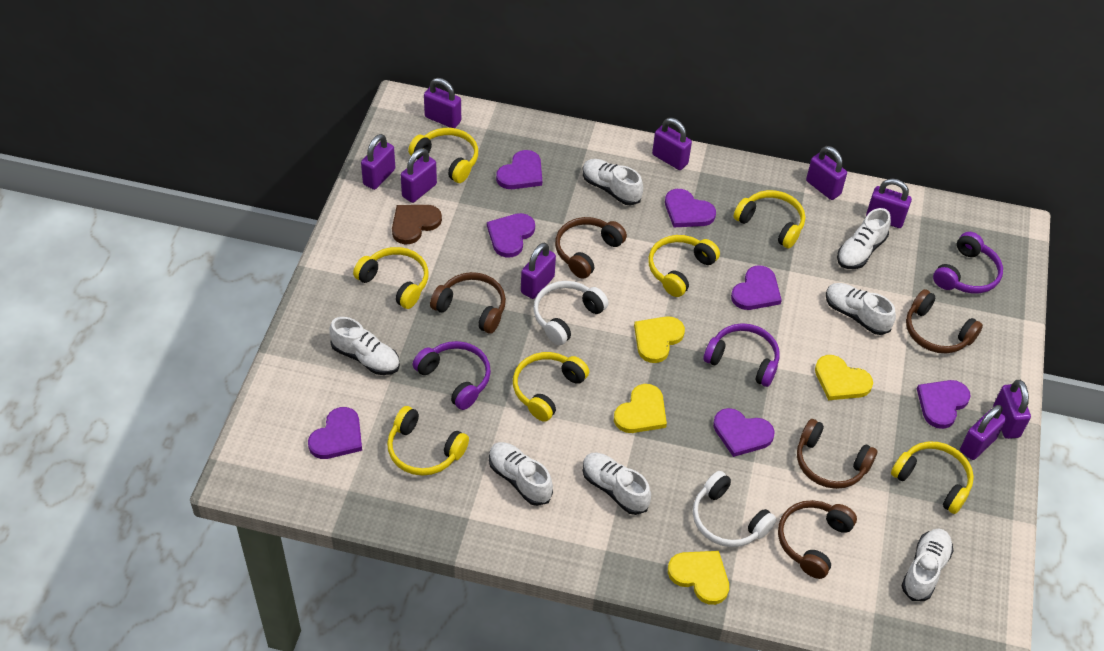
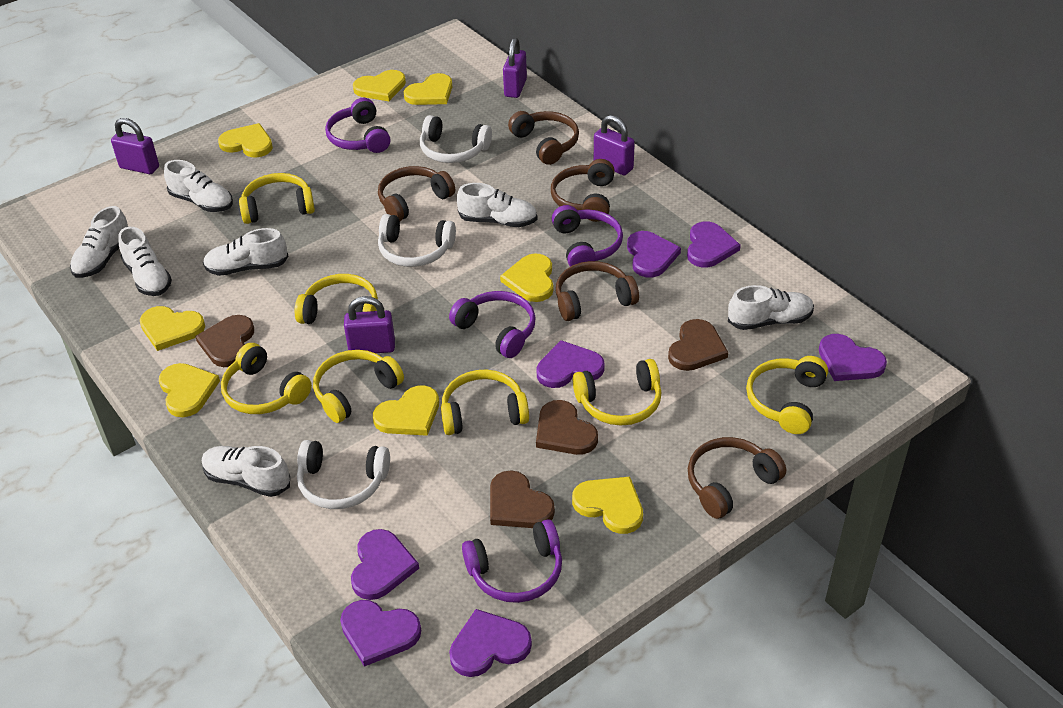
brown heart: 1 -> 4
purple headphones: 3 -> 4
purple padlock: 9 -> 4
white headphones: 2 -> 3
yellow heart: 4 -> 8

